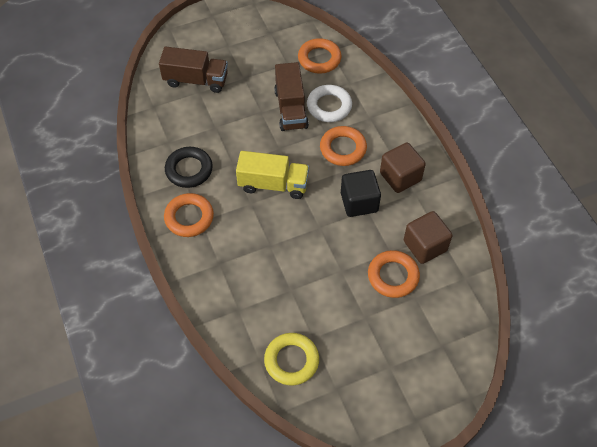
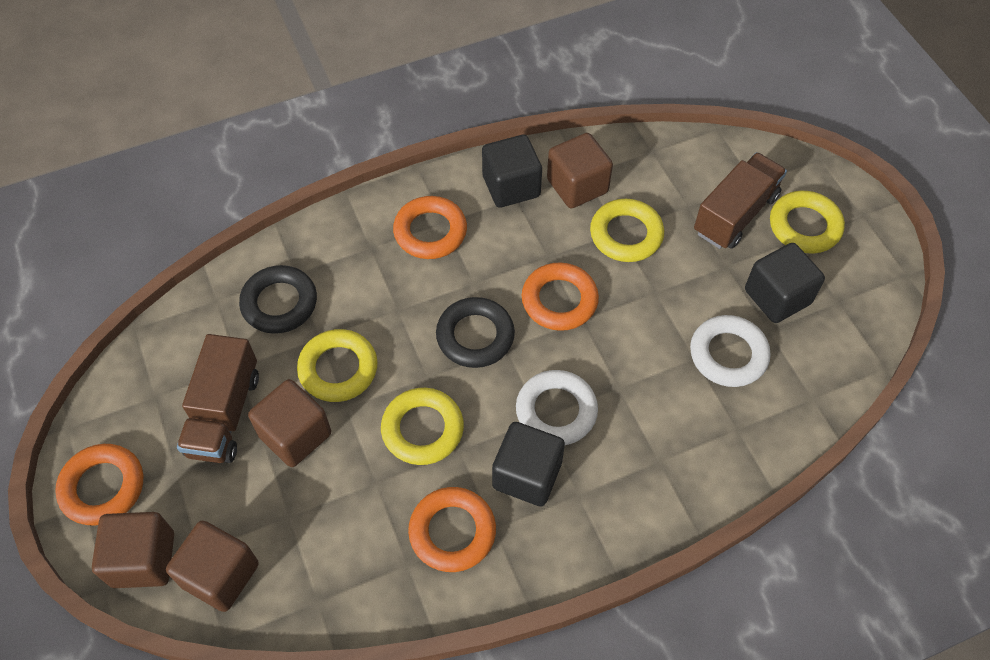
black cube: 1 -> 3
black ring: 1 -> 2
brown cube: 2 -> 4
white ring: 1 -> 2
yellow ring: 1 -> 4
yellow truck: 1 -> 0

